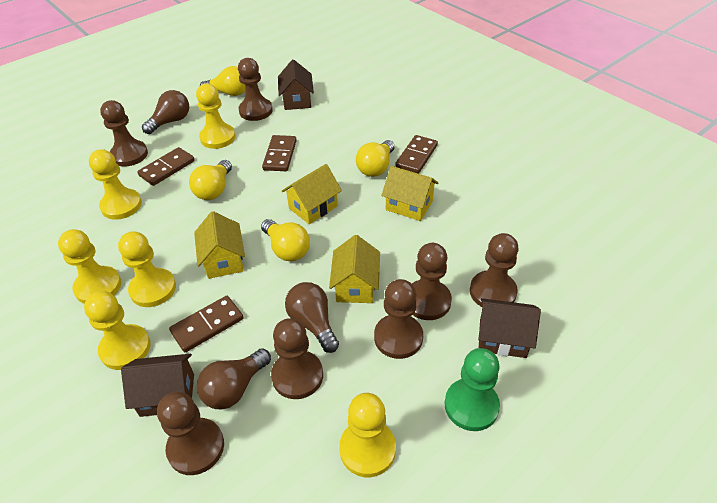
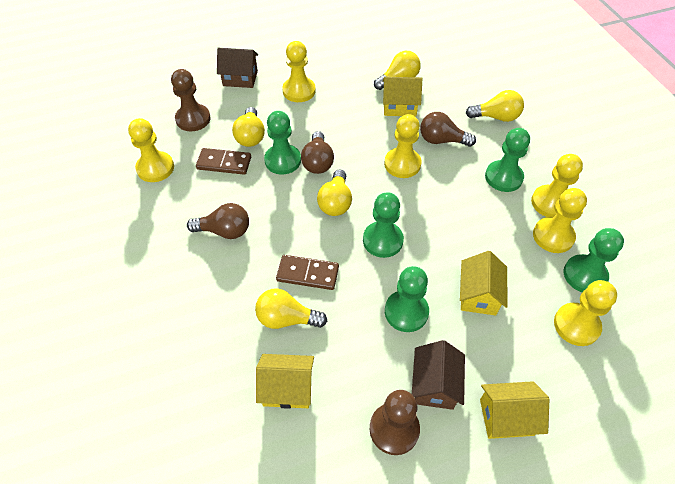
brown domino: 4 -> 2
brown house: 3 -> 2
brown pawn: 7 -> 2
green pawn: 1 -> 5
yellow light bulb: 4 -> 5

